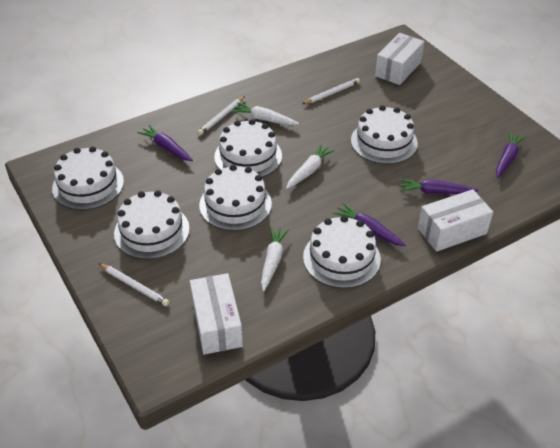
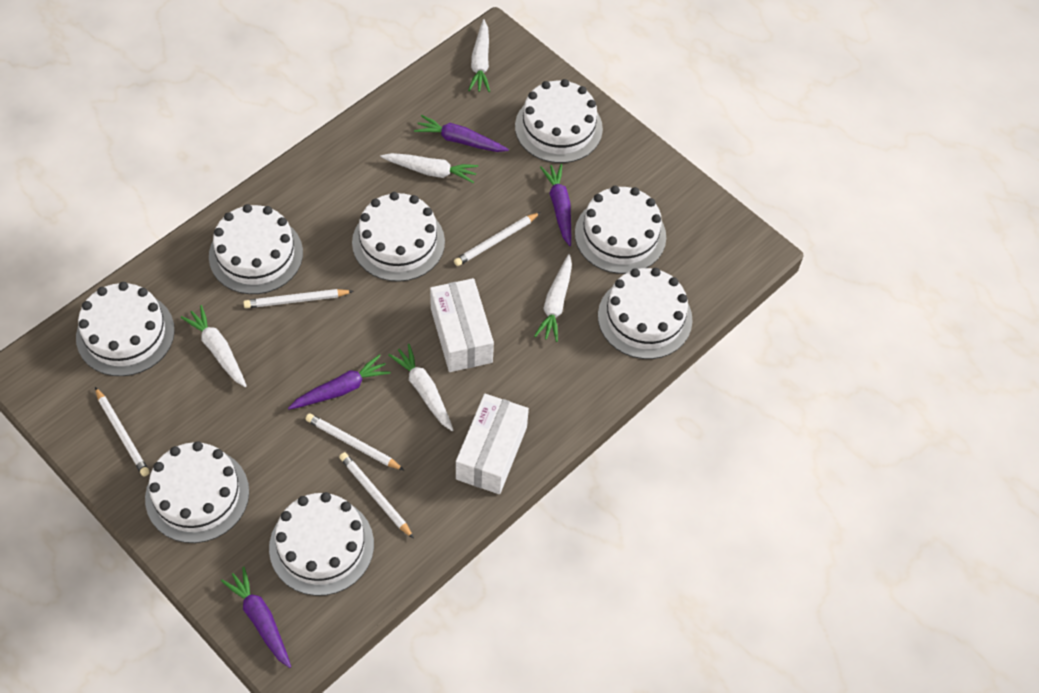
white box: 3 -> 2
white cake: 6 -> 8
white carrot: 3 -> 5
white pencil: 3 -> 5

